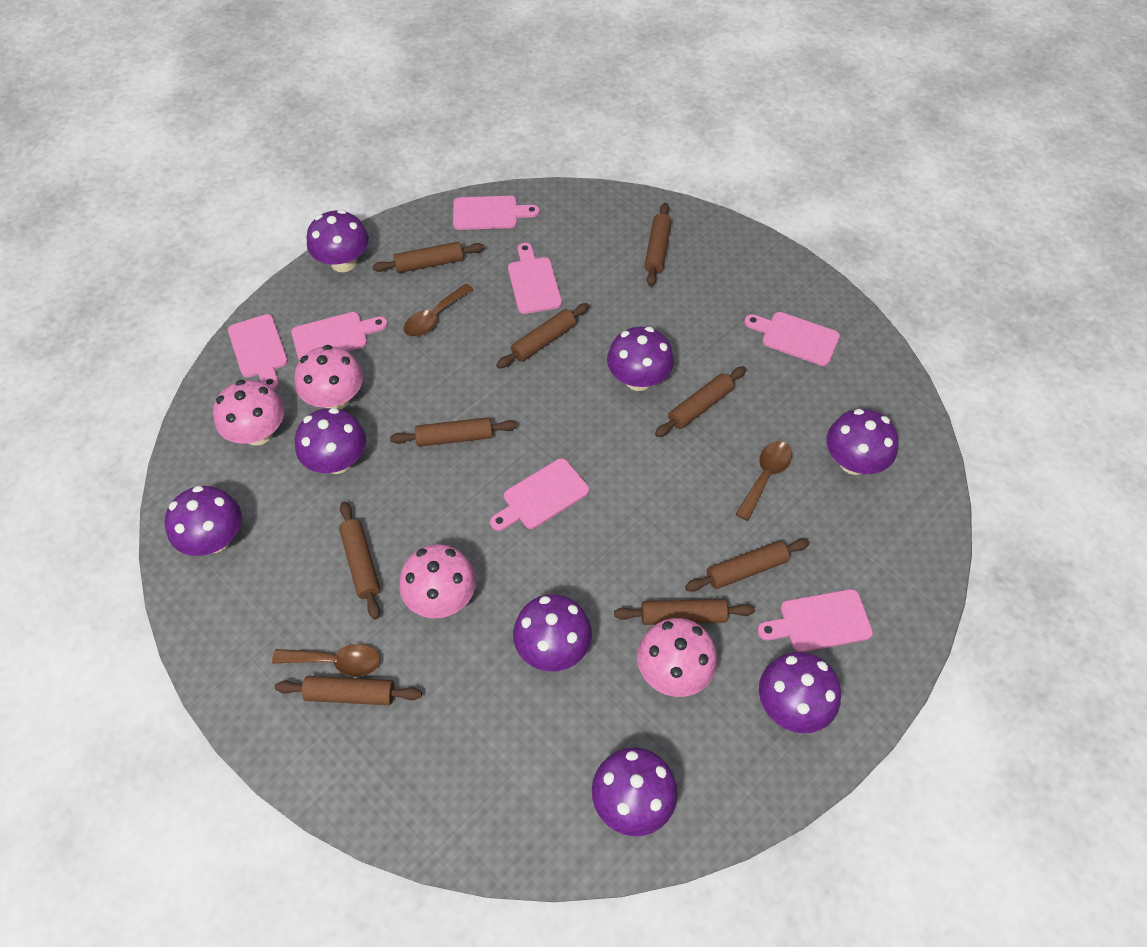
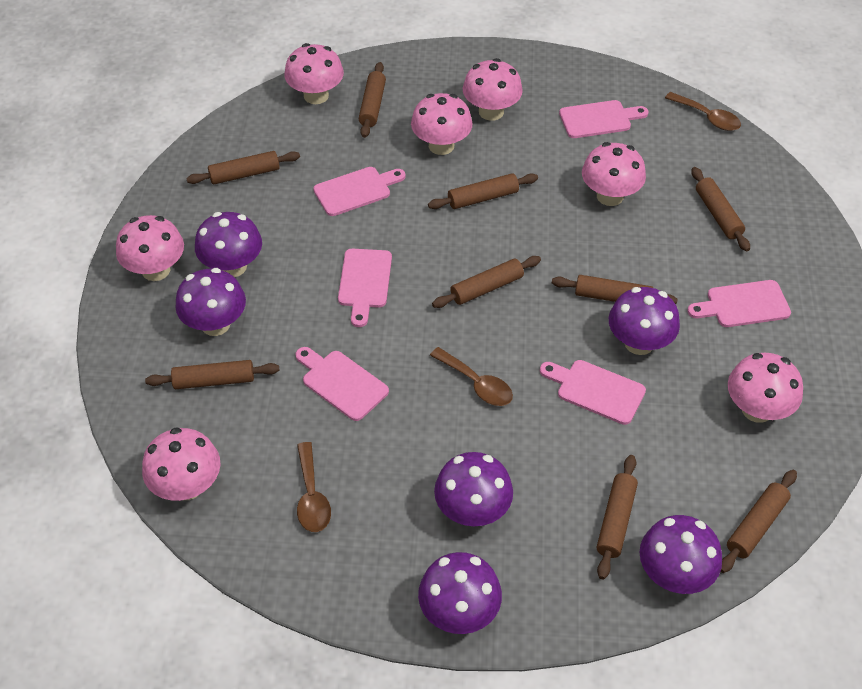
pink cutting board: 7 -> 6
pink mushroom: 4 -> 7
purple mushroom: 8 -> 6

